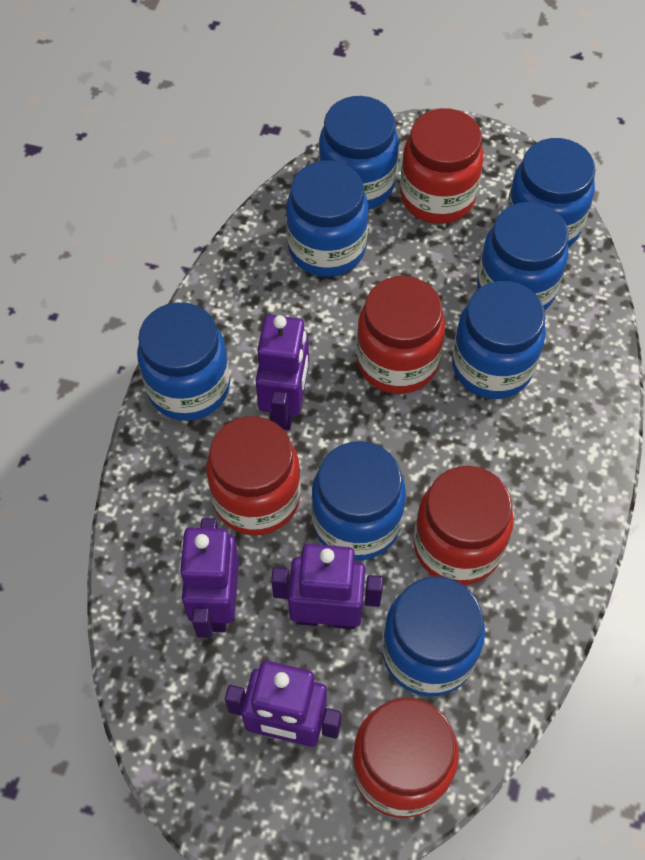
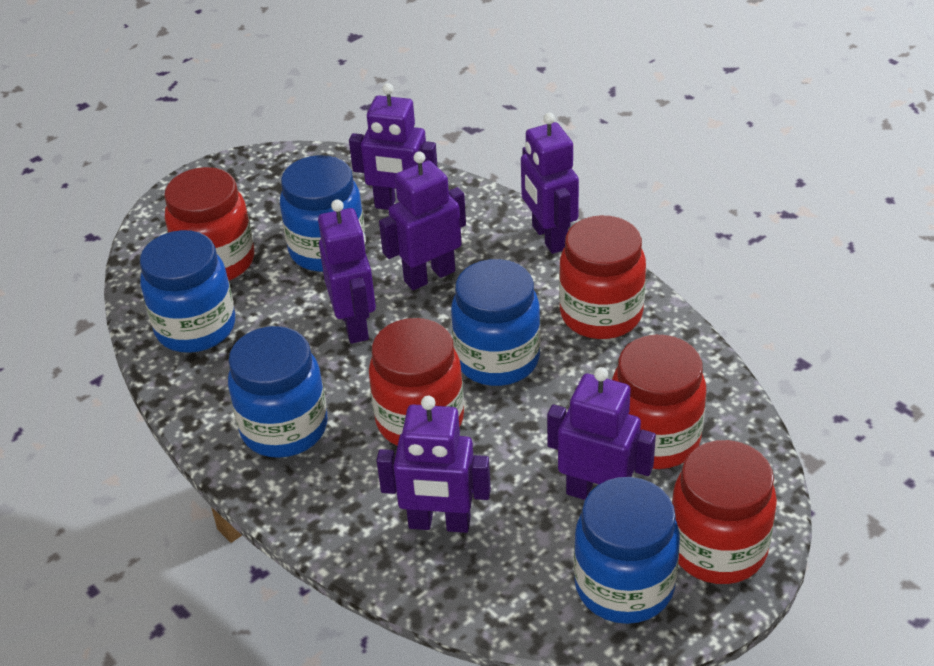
blue jar: 8 -> 5
purple robot: 4 -> 6

